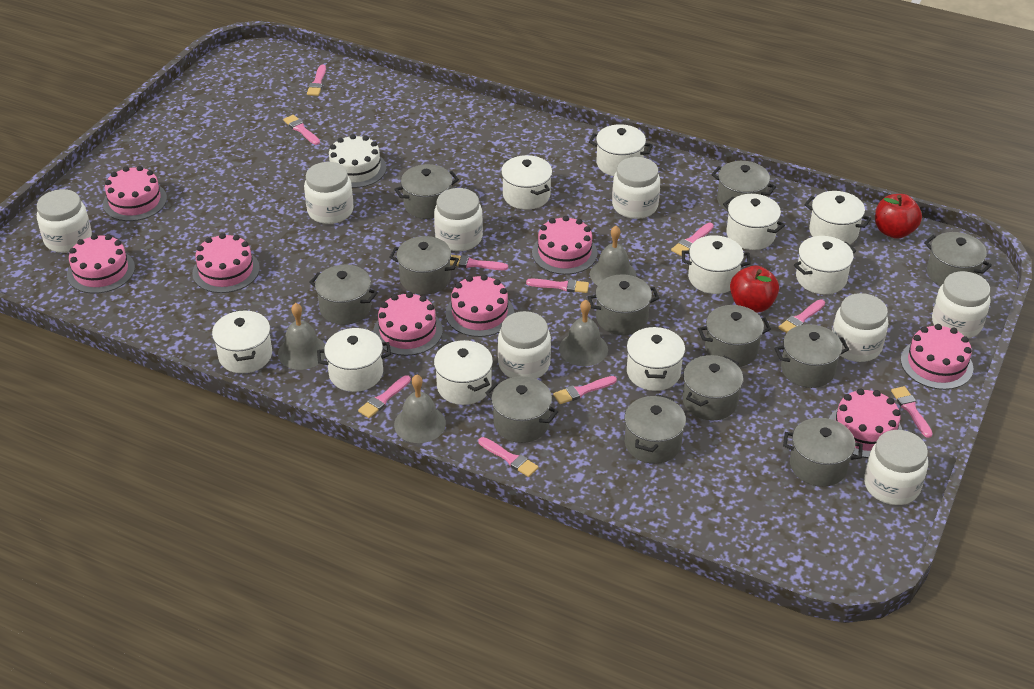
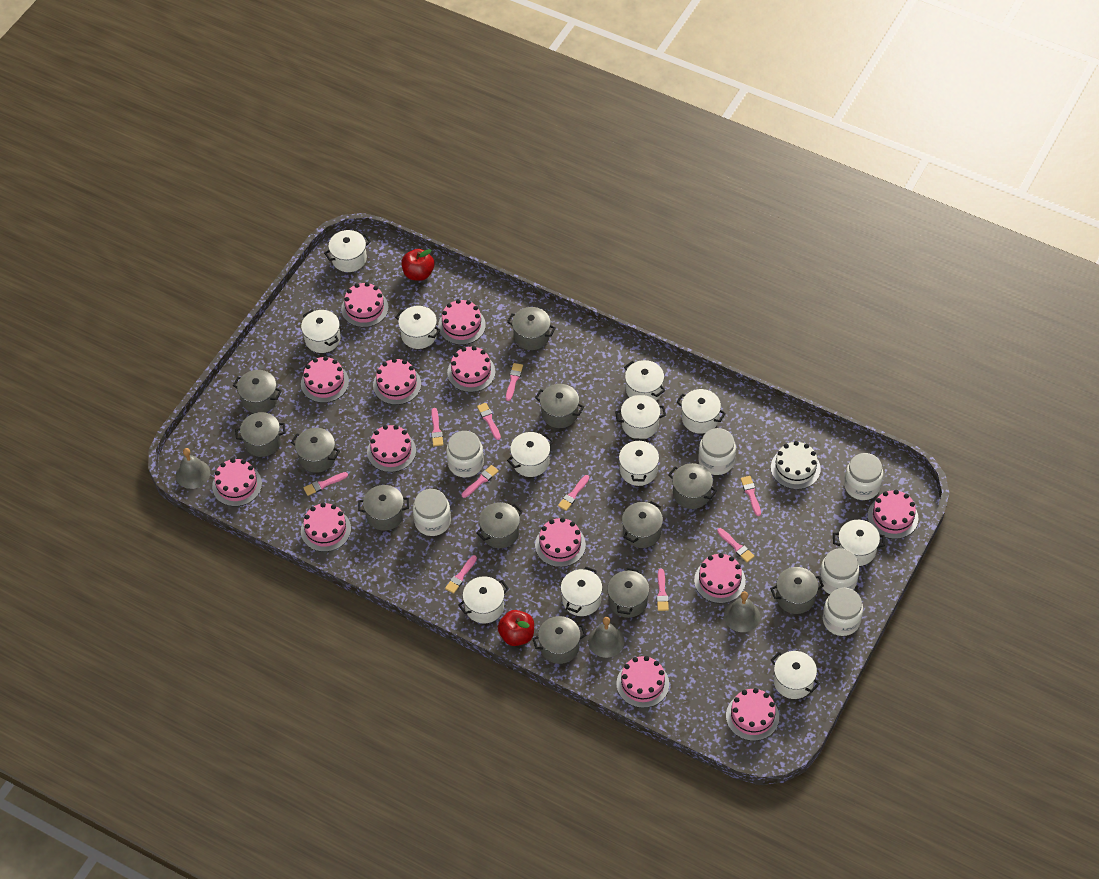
grey bell: 4 -> 3
pink cake: 8 -> 13
white jar: 8 -> 6
white pot: 10 -> 12

